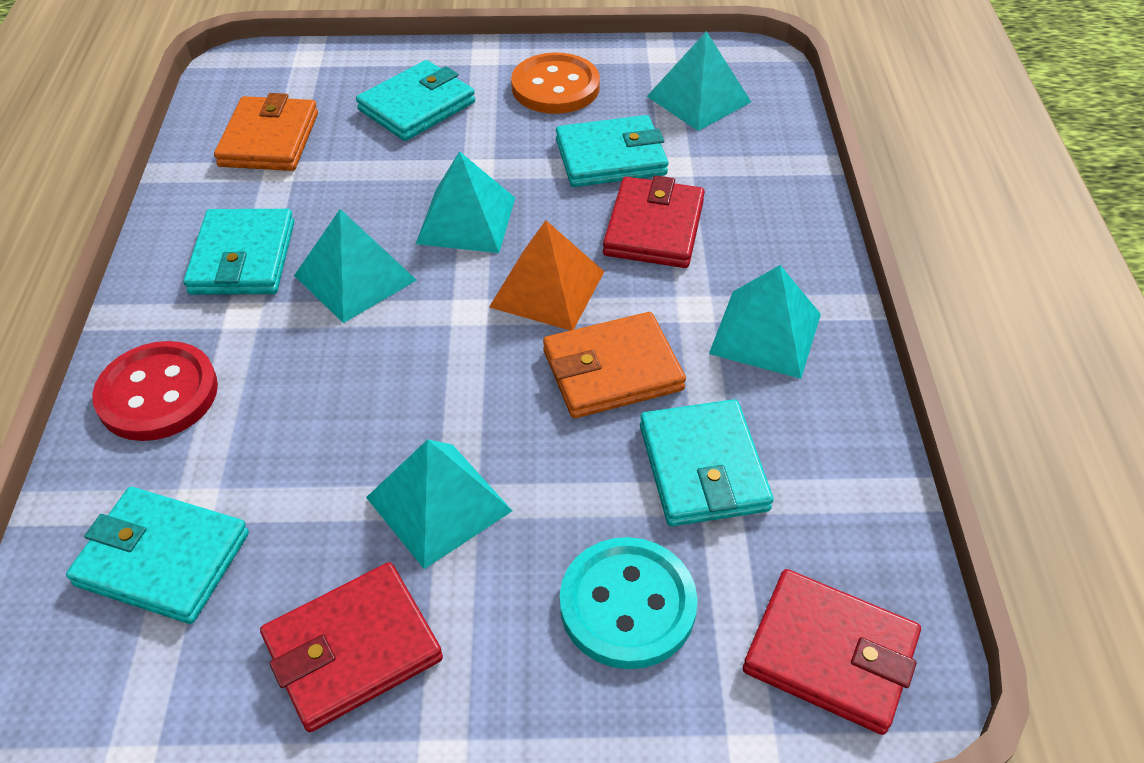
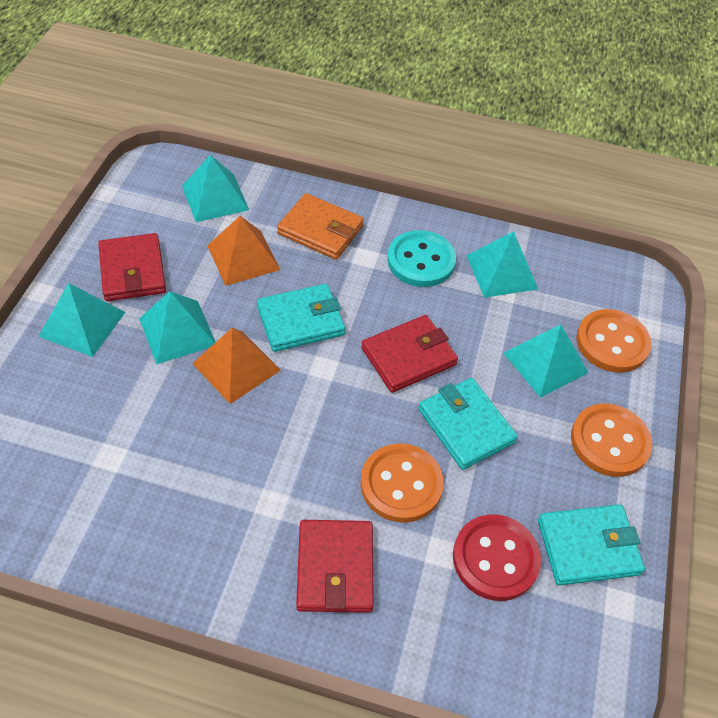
orange button: 1 -> 3
orange pyramid: 1 -> 2
orange wallet: 2 -> 1
turquoise wallet: 5 -> 3

